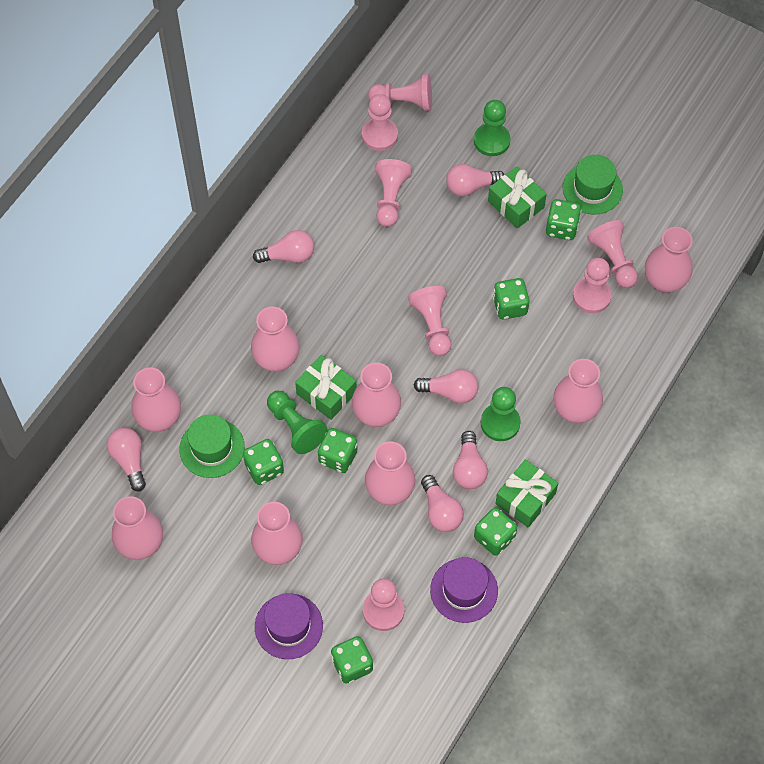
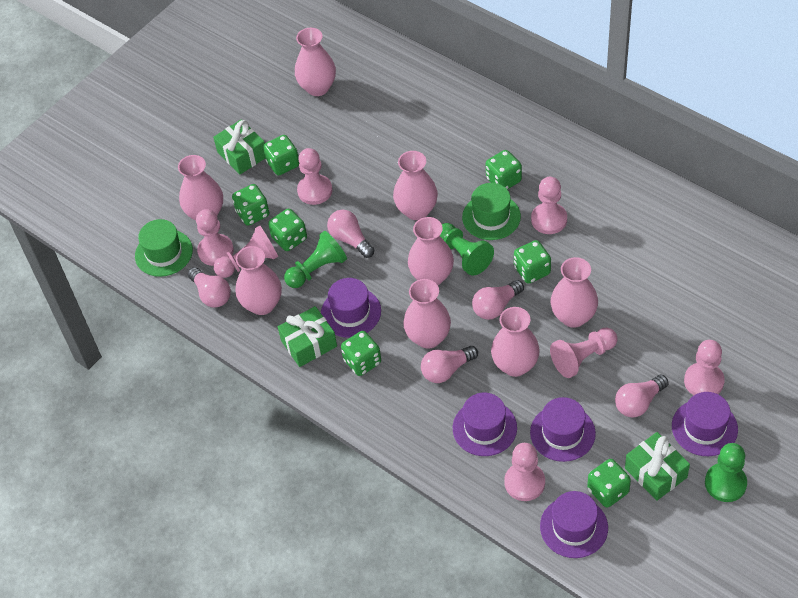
green dice: 6 -> 7
pink light bulb: 6 -> 5
purple hat: 2 -> 5

